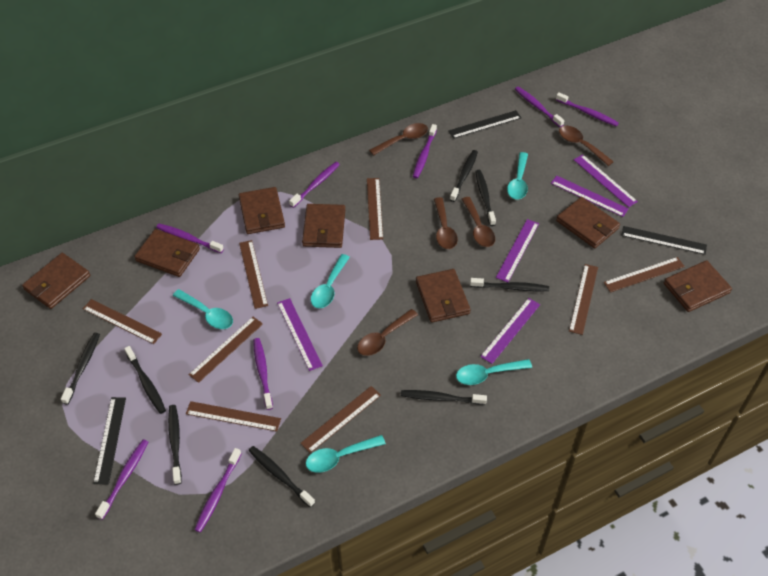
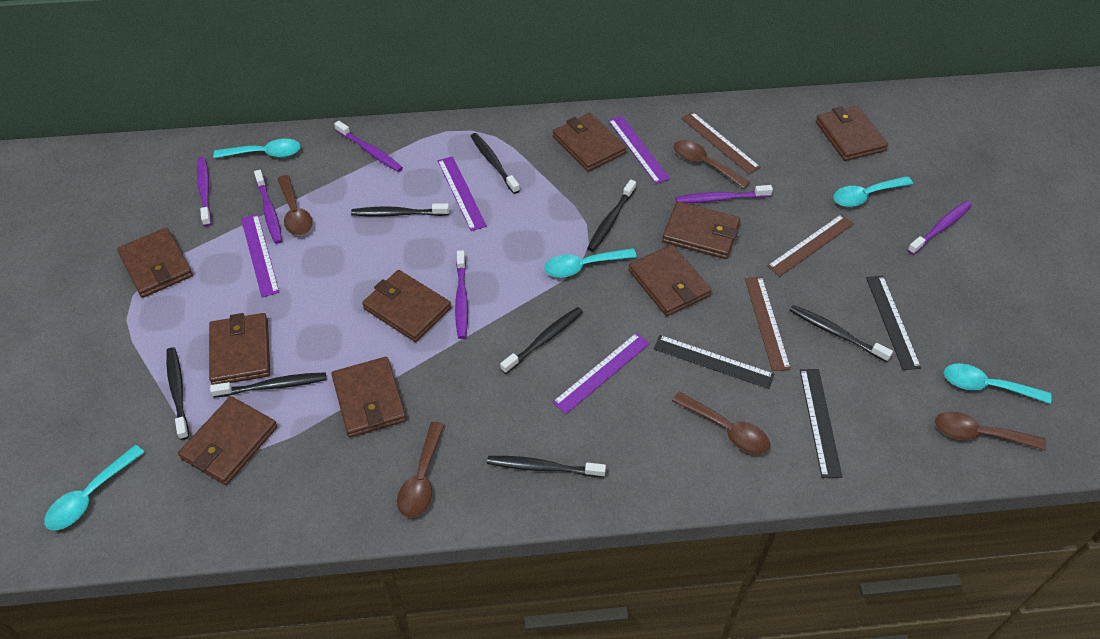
brown ruler: 8 -> 3
brown wallet: 7 -> 9
purple ruler: 5 -> 4
purple toothbrush: 8 -> 6

